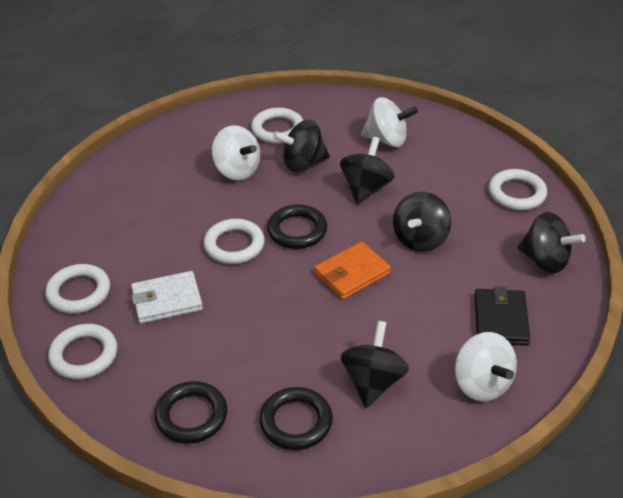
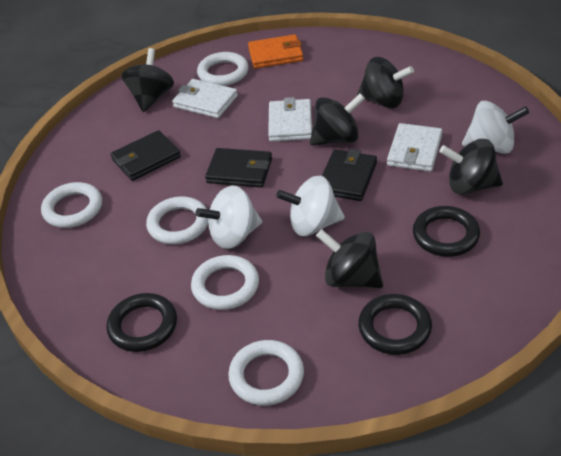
black wallet: 1 -> 3
white wallet: 1 -> 3

